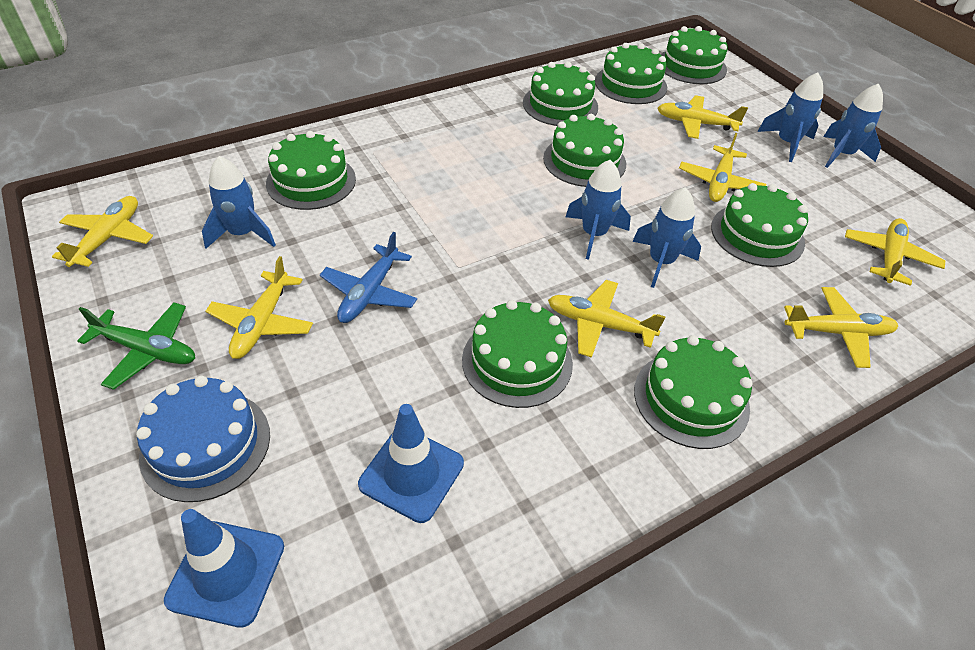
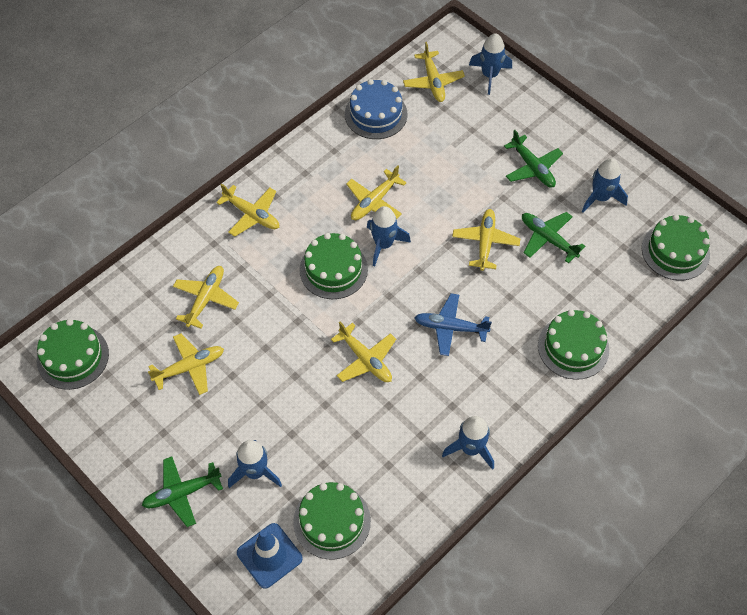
blue traffic cone: 2 -> 1
green cake: 8 -> 5
green plane: 1 -> 3

